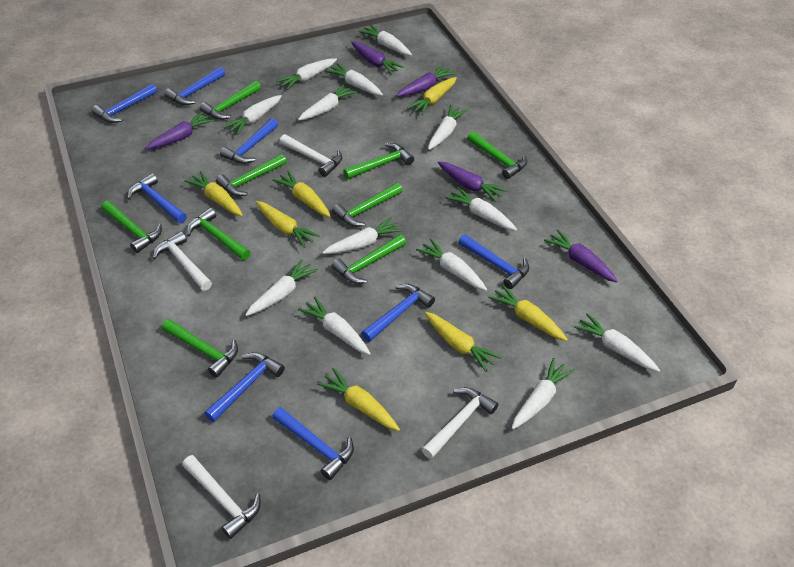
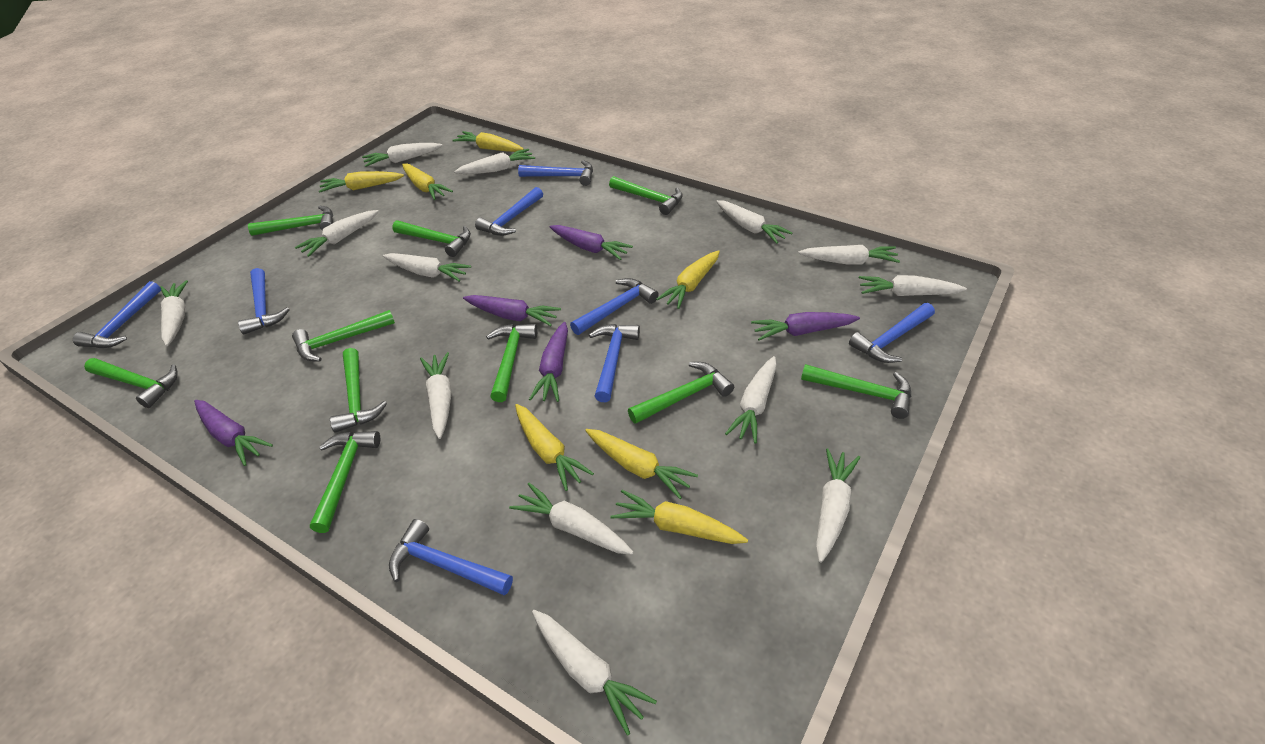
green hammer: 9 -> 10
white hammer: 4 -> 0

